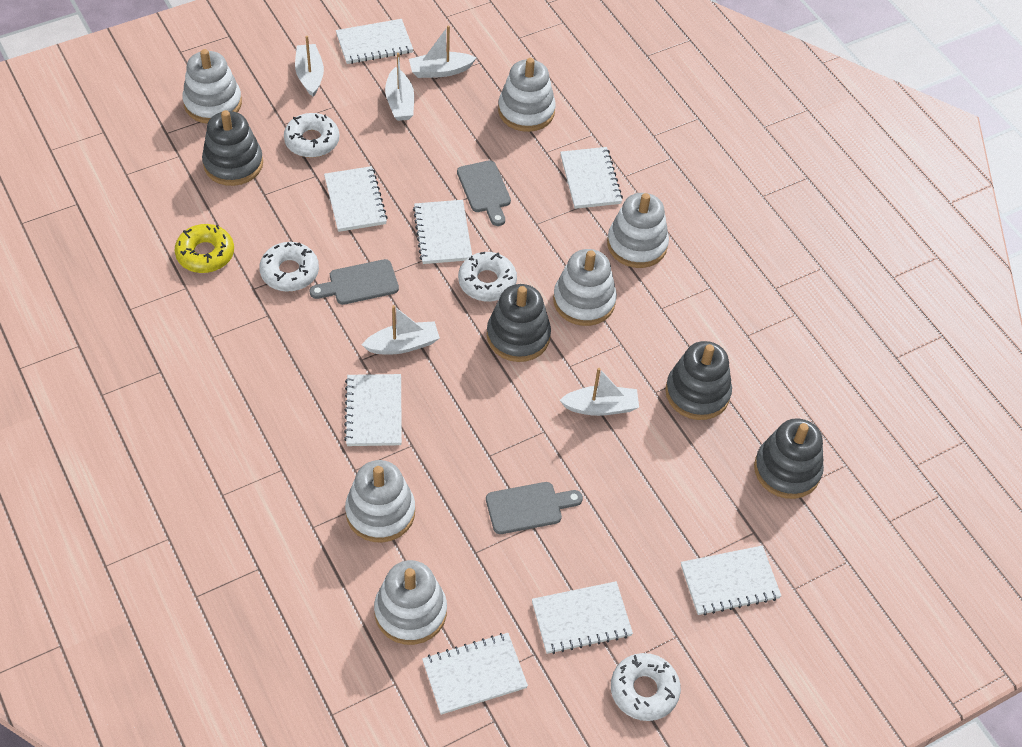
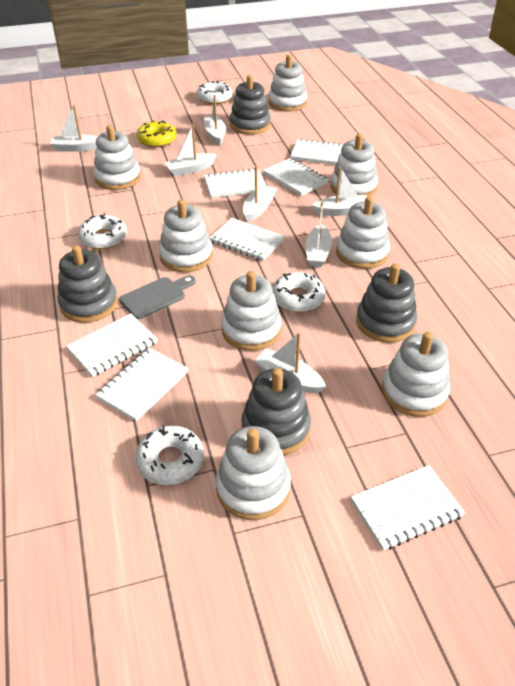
grey cutting board: 3 -> 1
white boat: 5 -> 7
white notebook: 8 -> 7
white stacking toy: 6 -> 8

